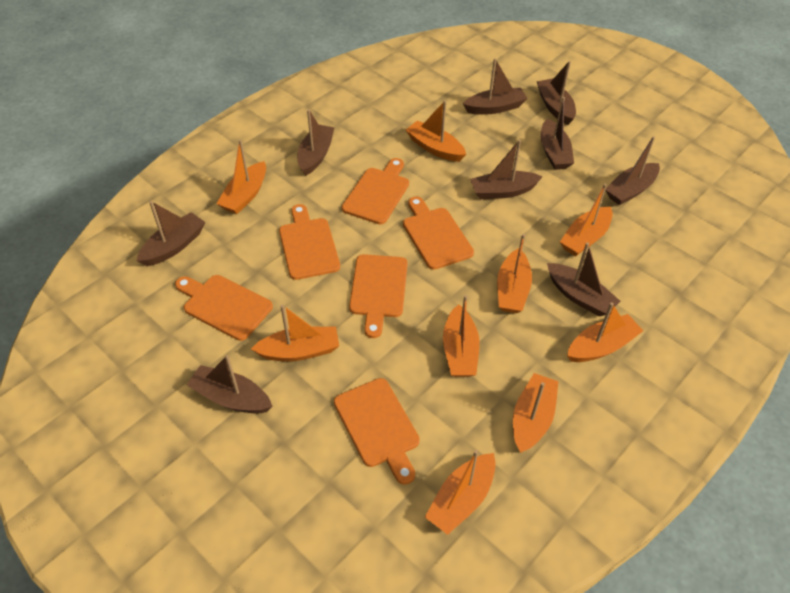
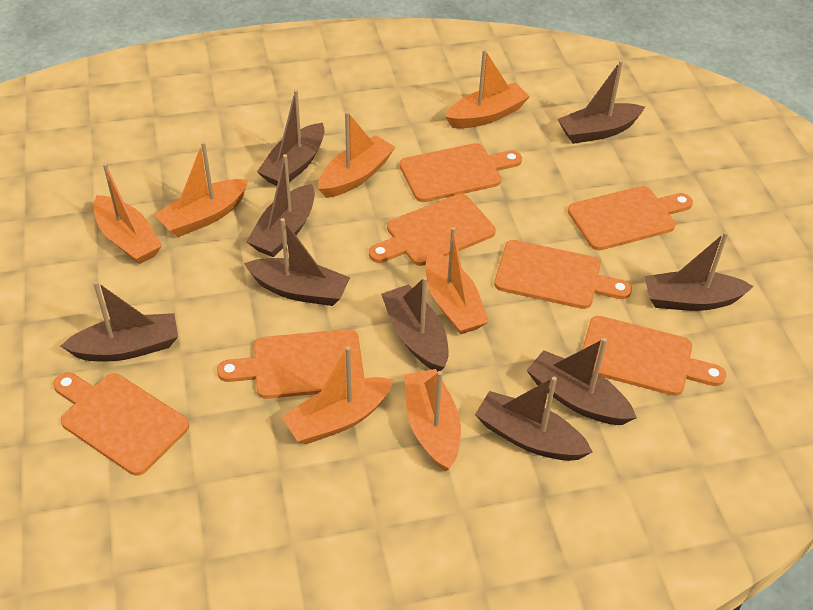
orange boat: 9 -> 7
orange cutting board: 6 -> 7

